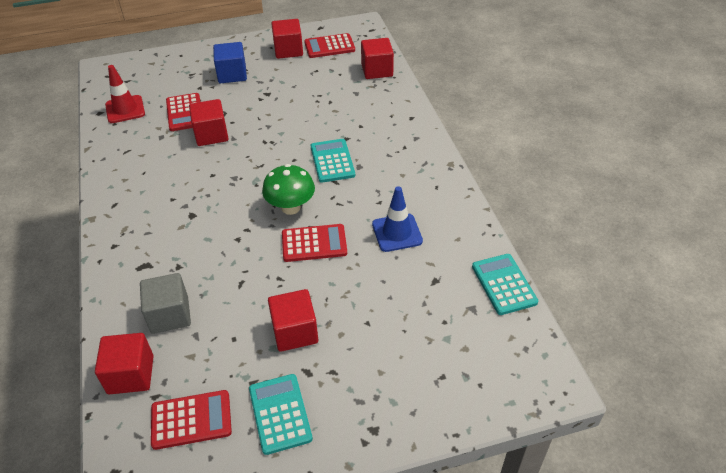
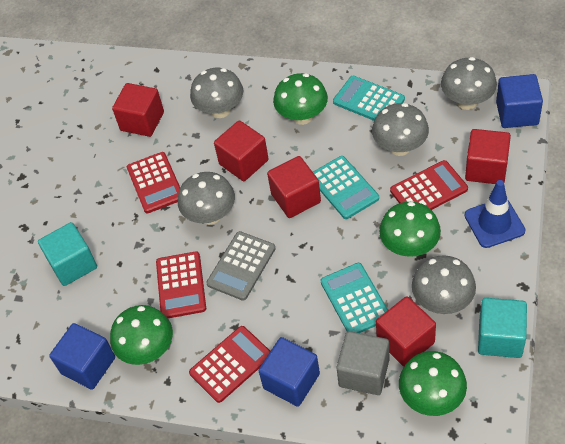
blue cube: 1 -> 3
green mushroom: 1 -> 4
grey calculator: 0 -> 1
grey mushroom: 0 -> 5
red traffic cone: 1 -> 0
turquoise cube: 0 -> 2

